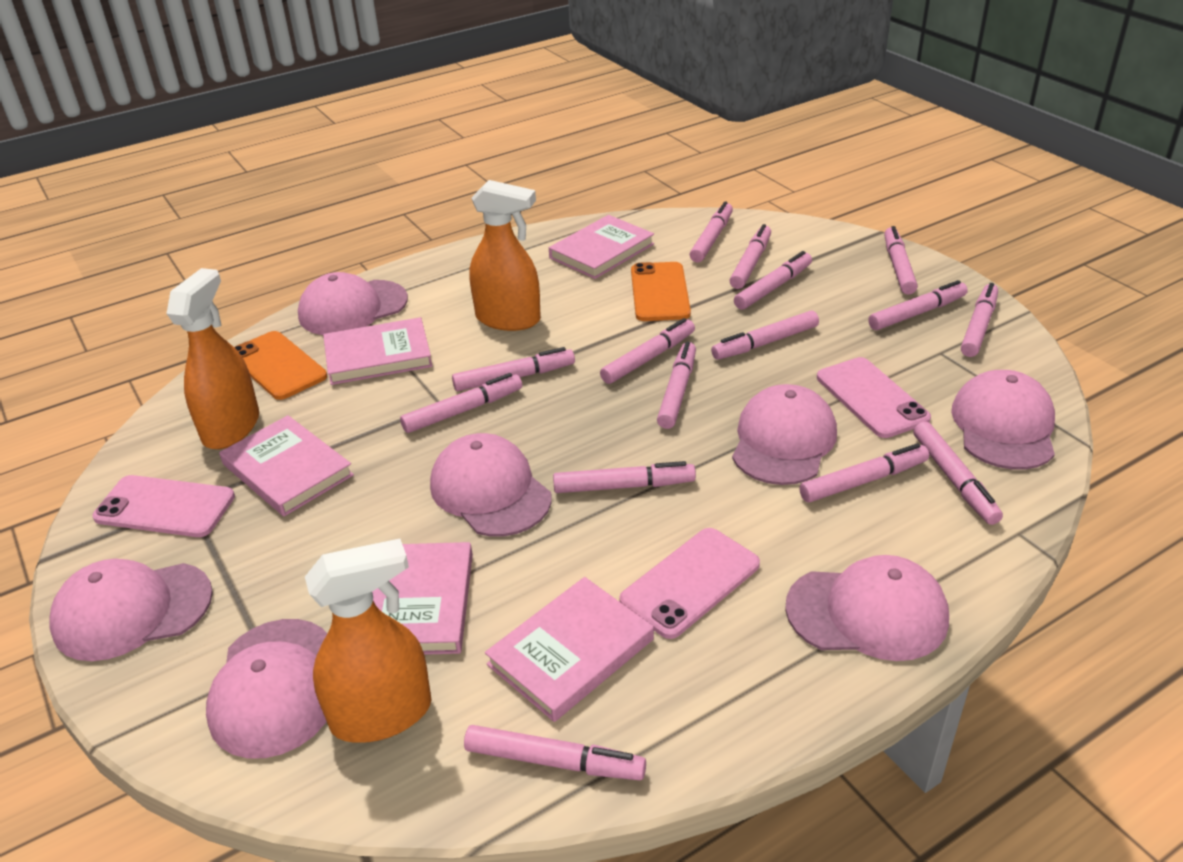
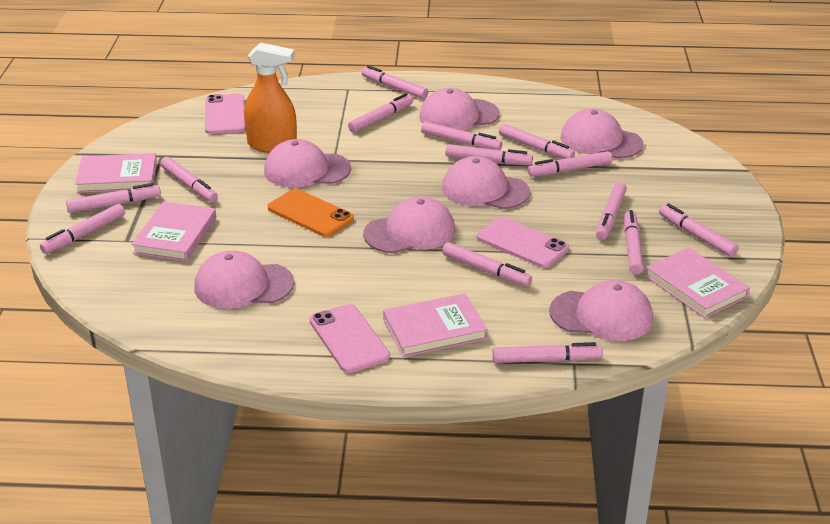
orange phone: 2 -> 1
orange spray bottle: 3 -> 1
pink book: 5 -> 4
pink marker: 15 -> 14

